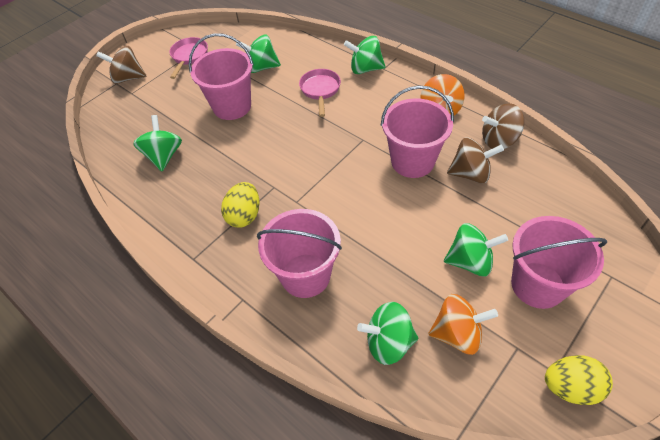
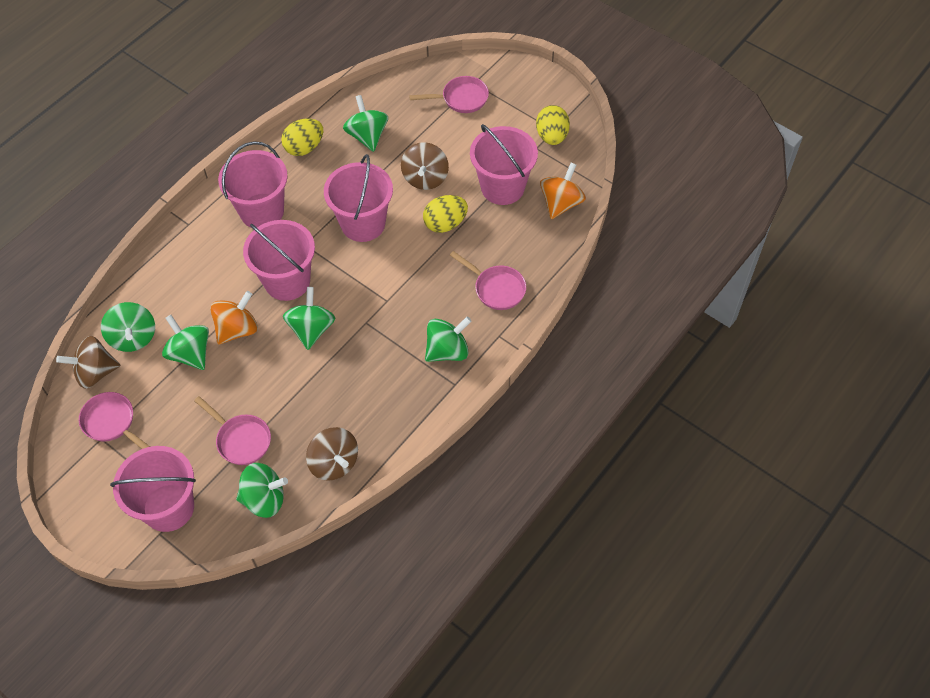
green spinning top: 5 -> 6
pink bucket: 4 -> 5
pink pan: 2 -> 4
yellow egg: 2 -> 3

